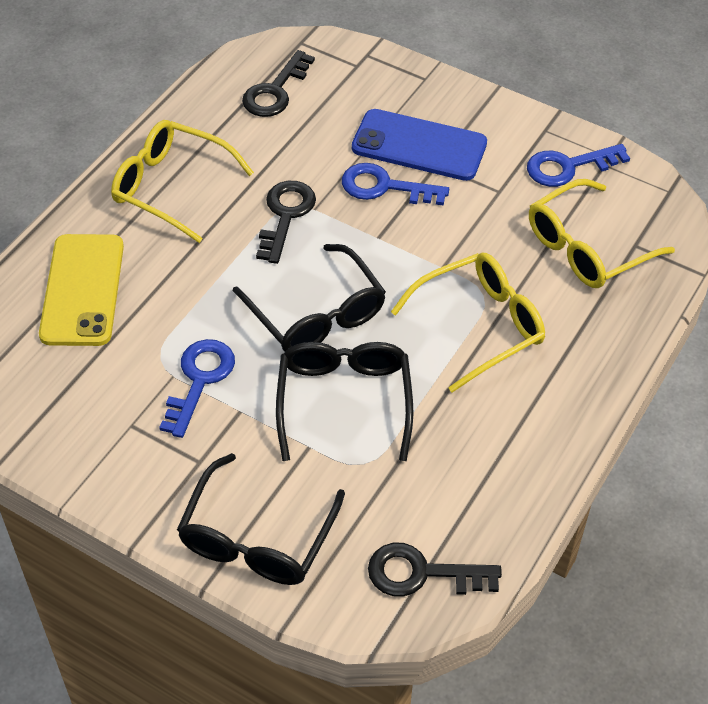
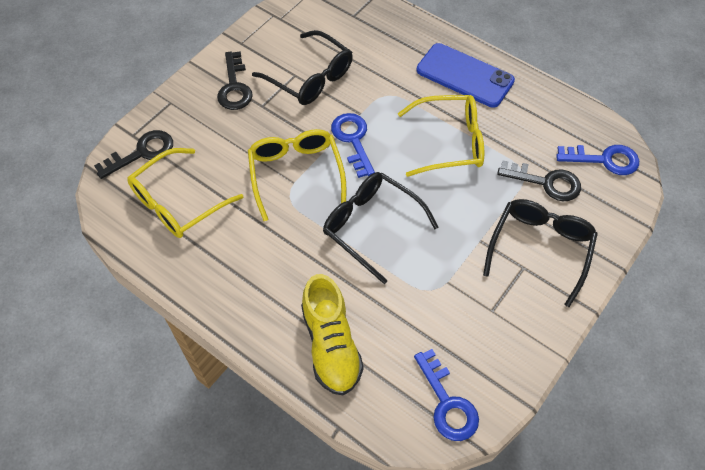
yellow phone: 1 -> 0
yellow shoe: 0 -> 1

